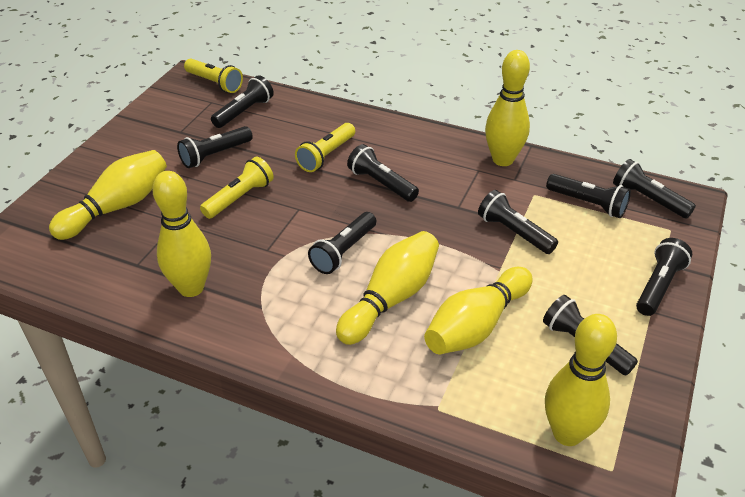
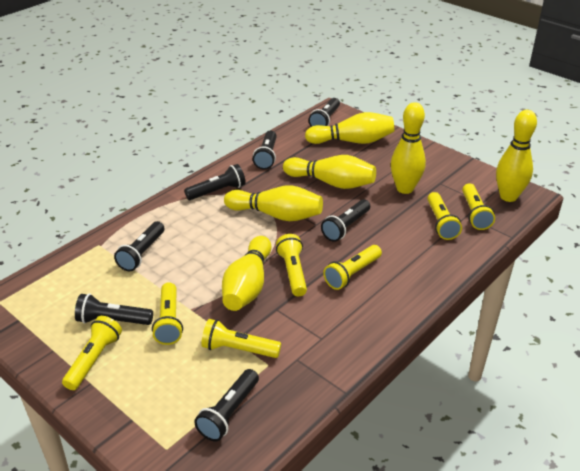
black flashlight: 9 -> 7
yellow flashlight: 3 -> 7

